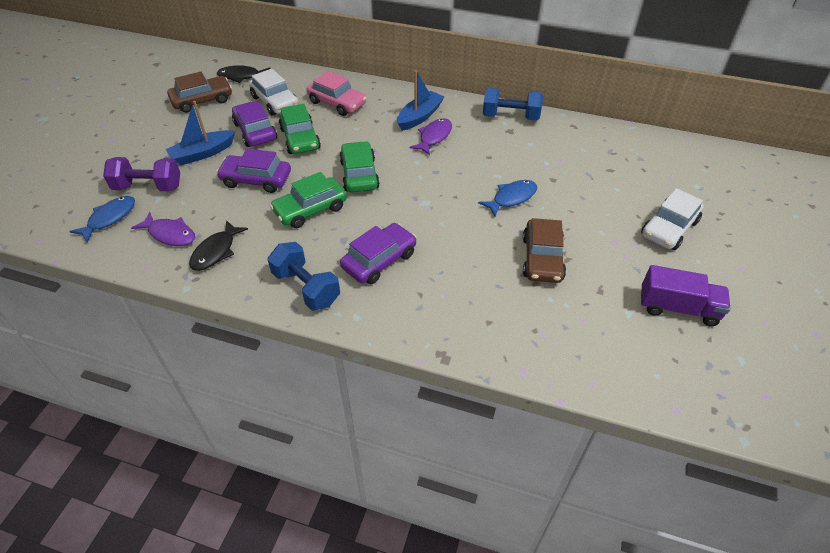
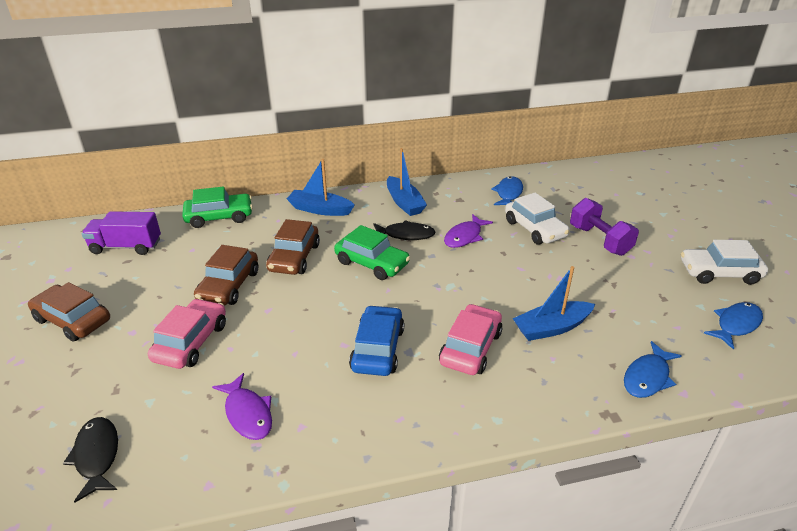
blue boat: 2 -> 3
blue car: 0 -> 1
blue dumbbell: 2 -> 0
blue fish: 2 -> 3
brown car: 2 -> 3
green car: 3 -> 2
pink car: 1 -> 2
purple car: 3 -> 0

